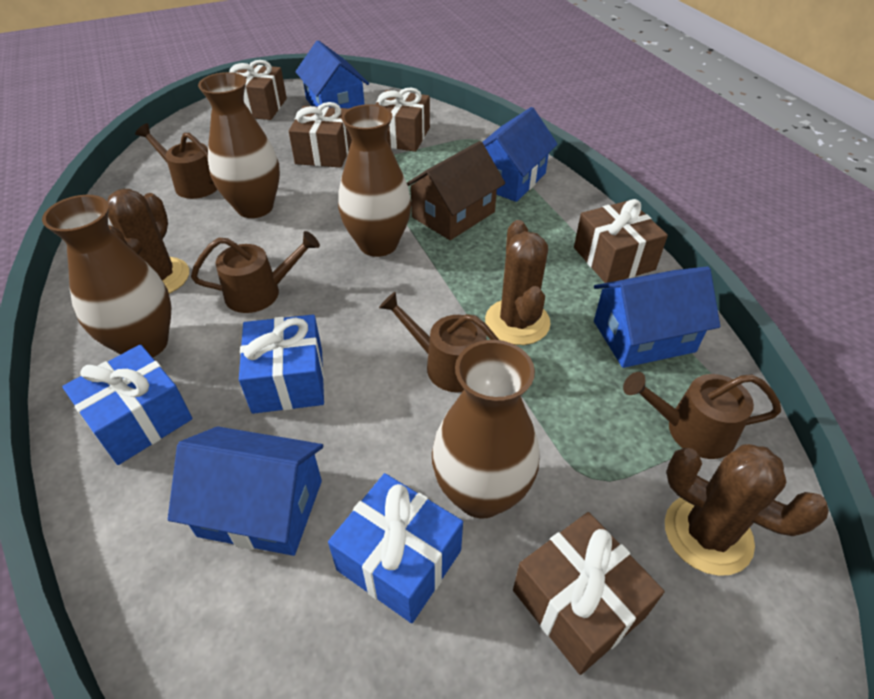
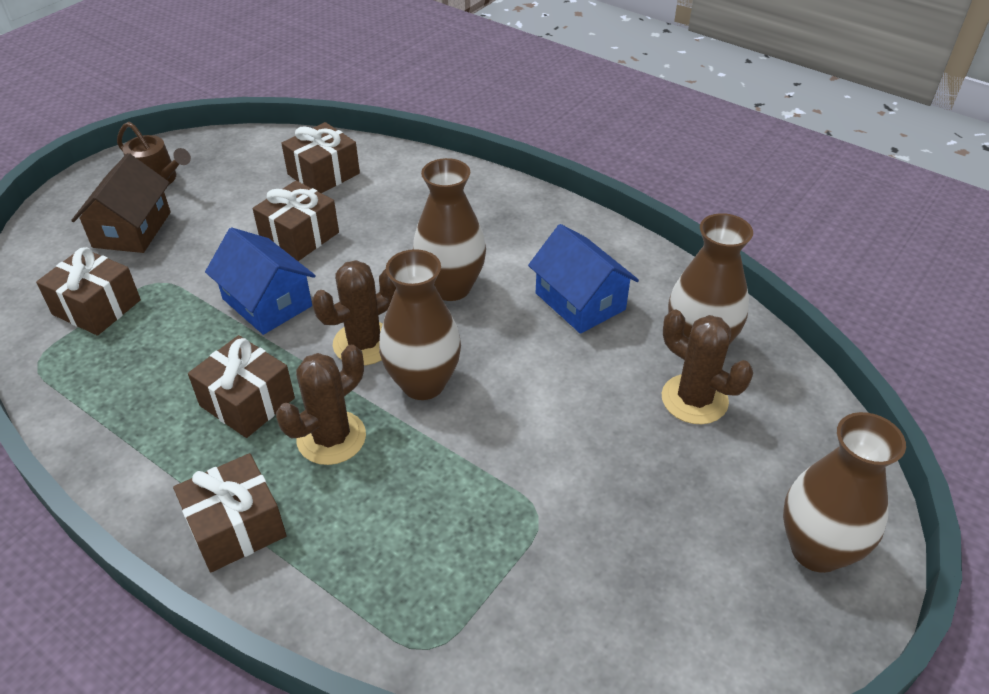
blue gift: 3 -> 0
blue house: 4 -> 2
brown watering can: 4 -> 1

